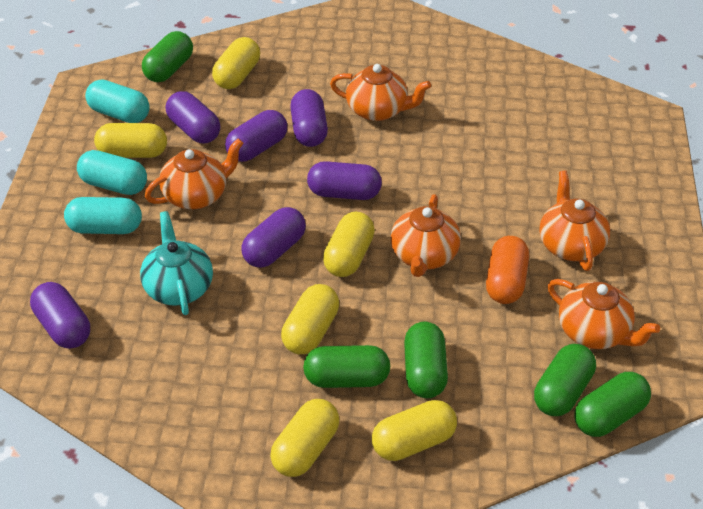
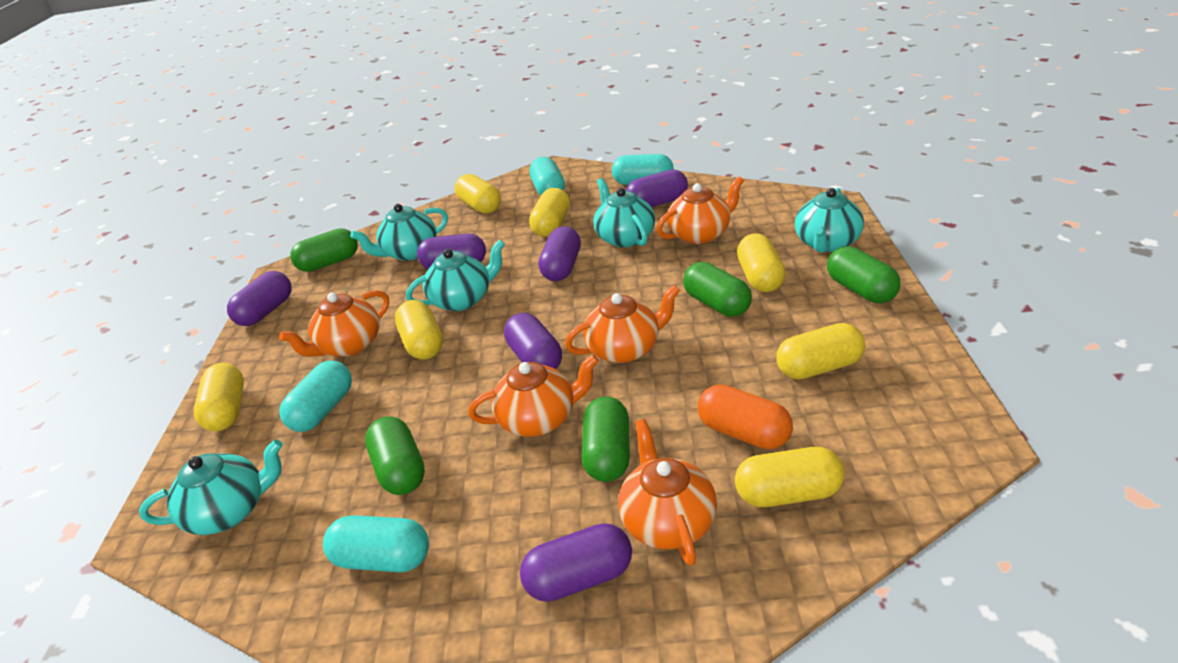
turquoise capsule: 3 -> 4
turquoise teapot: 1 -> 5
yellow capsule: 6 -> 7

